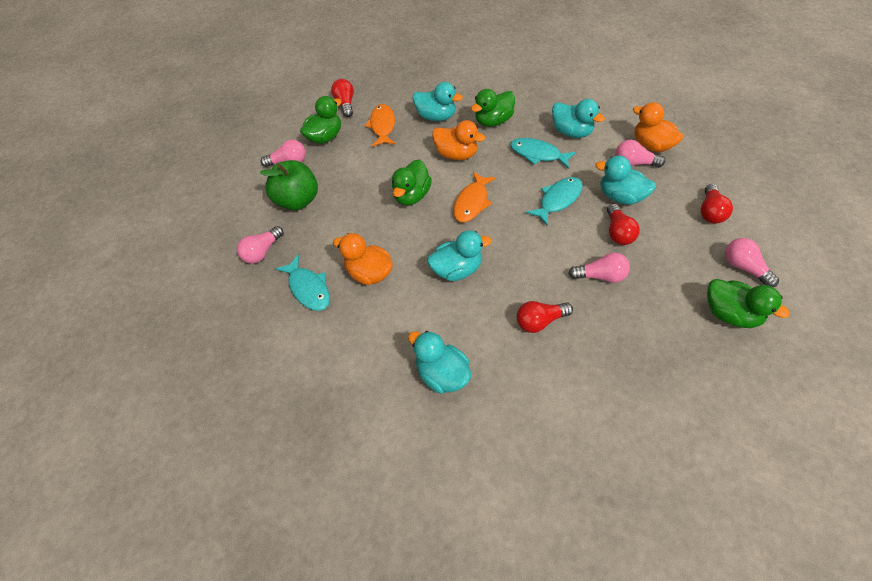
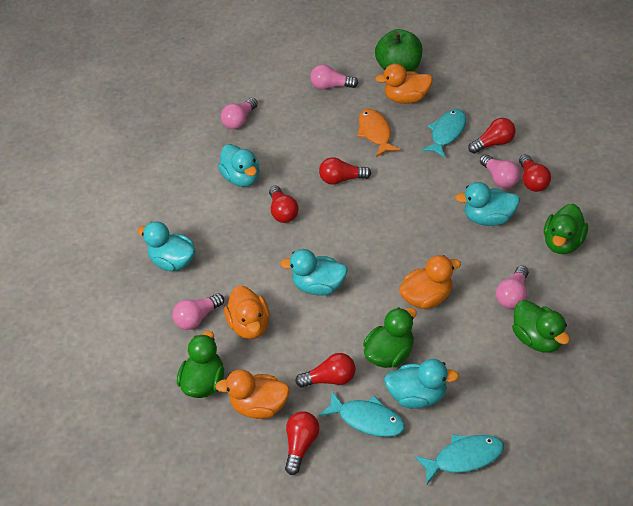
orange duck: 3 -> 4
orange fish: 2 -> 1
red light bulb: 4 -> 6

